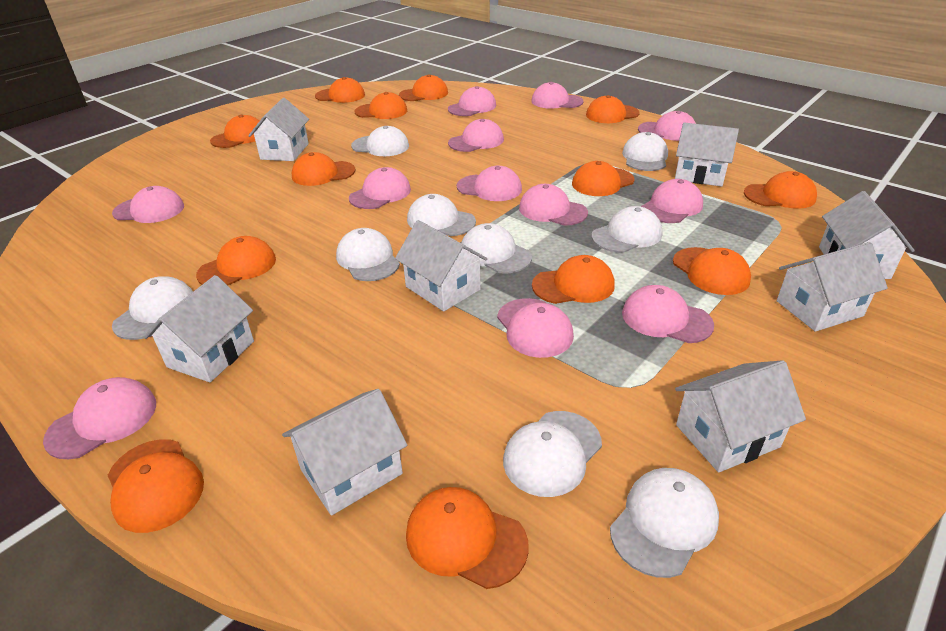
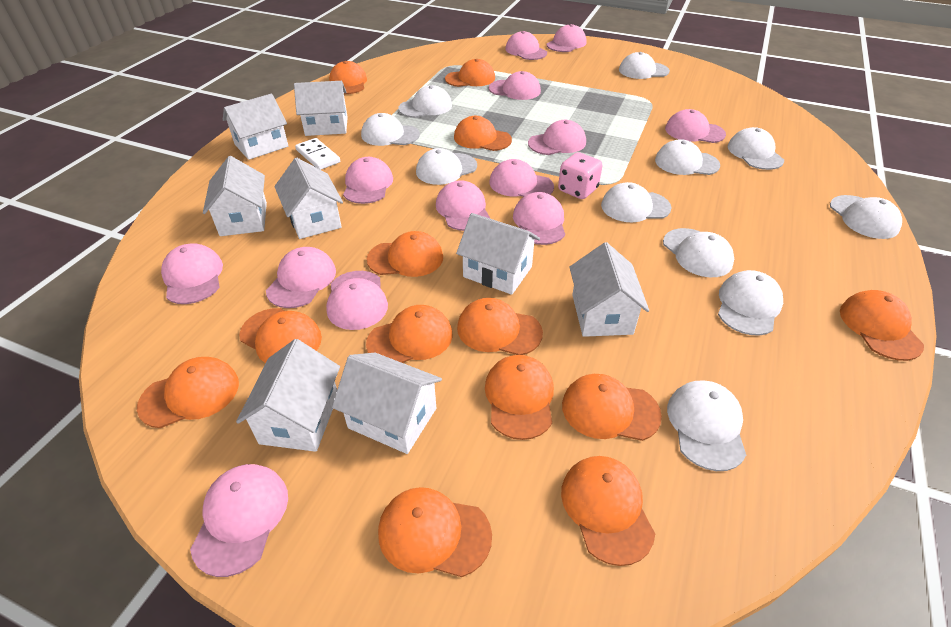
pink cap: 12 -> 13
pink dice: 0 -> 1
white cap: 9 -> 11
white domino: 0 -> 1

